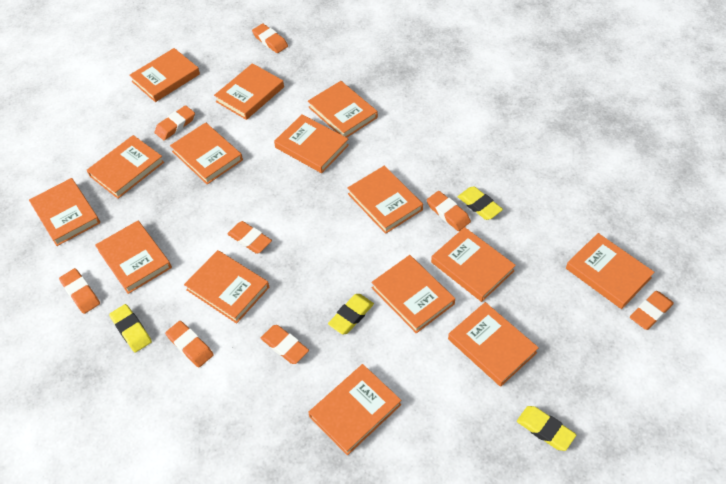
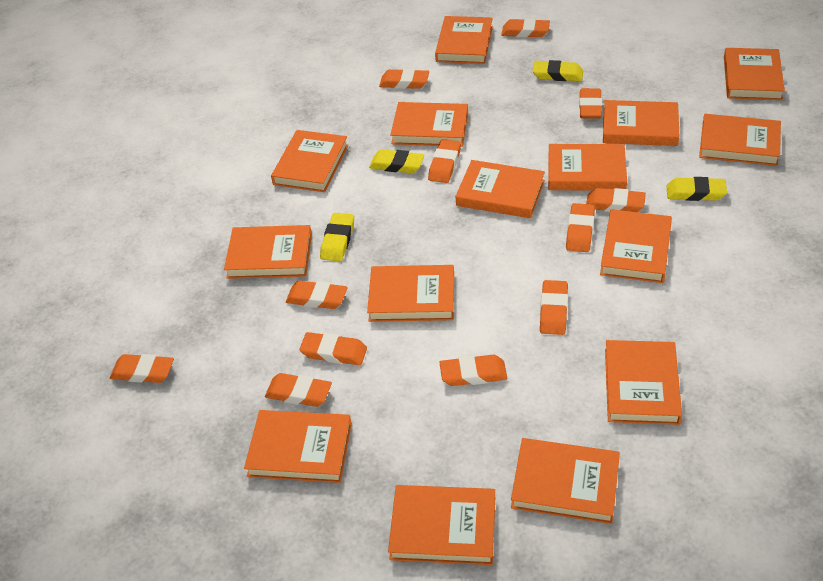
orange eraser: 8 -> 12

